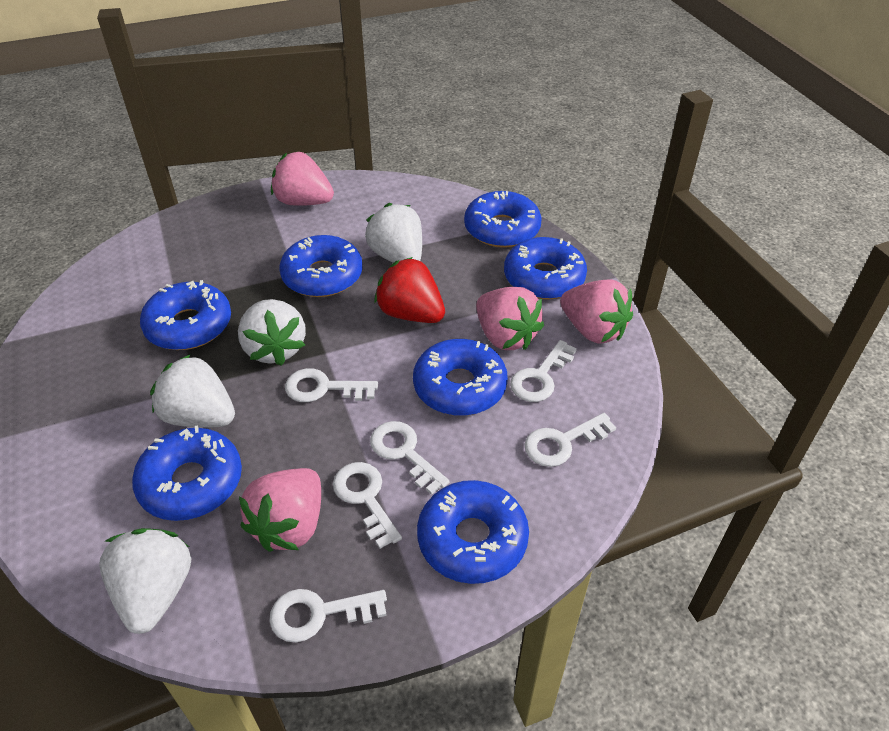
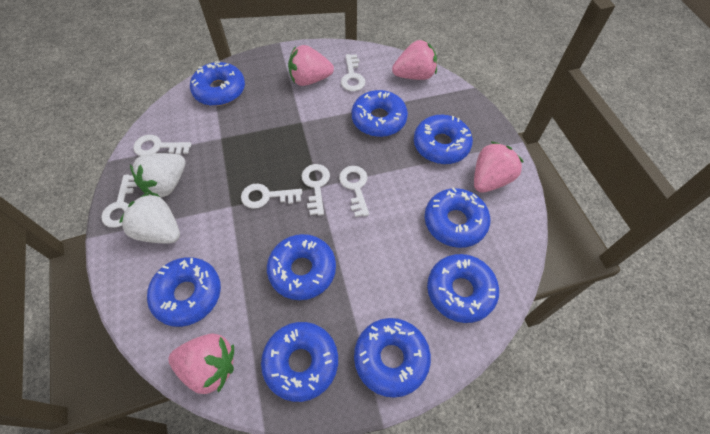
blue donut: 7 -> 9
red strawberry: 1 -> 0
white strawberry: 4 -> 2

